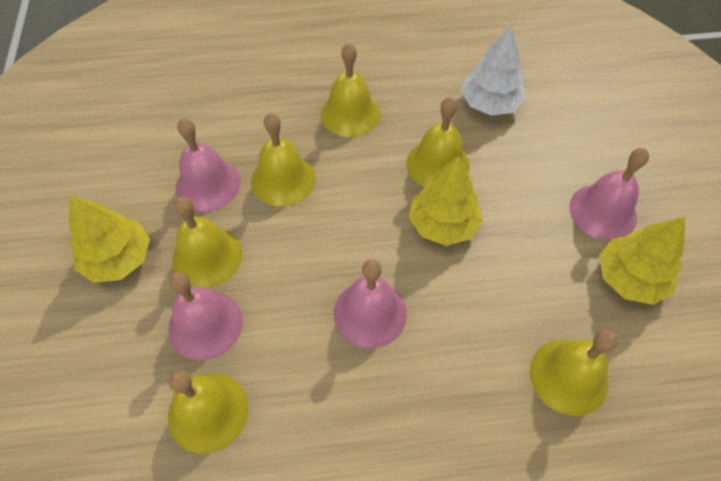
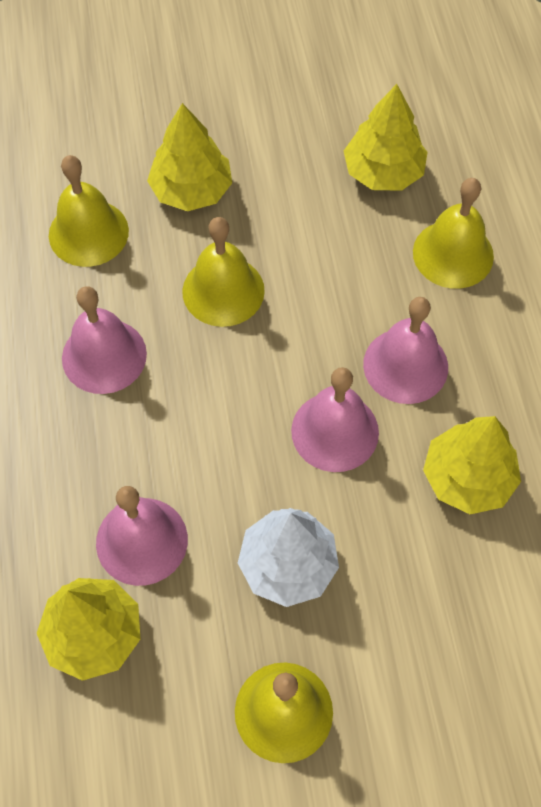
yellow bell: 6 -> 4
yellow tree: 3 -> 4

